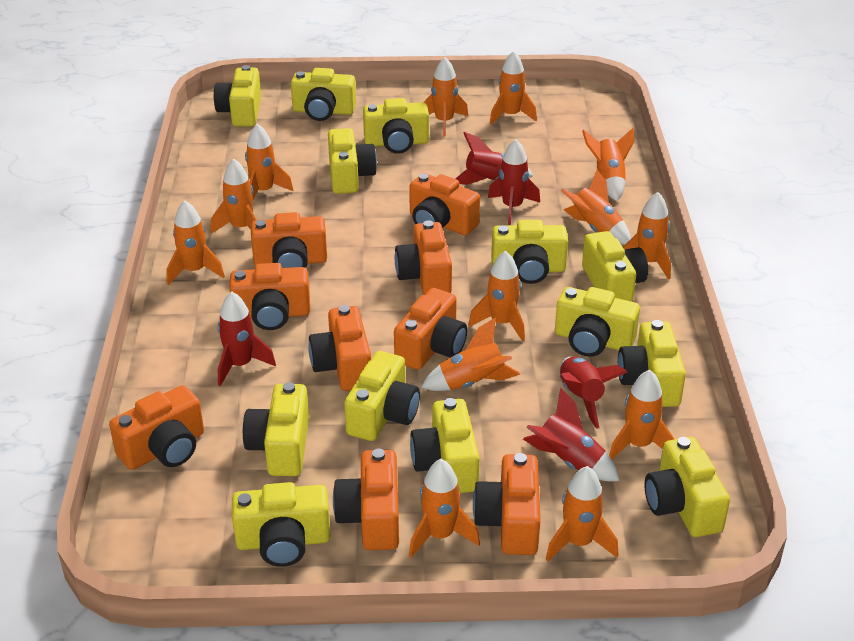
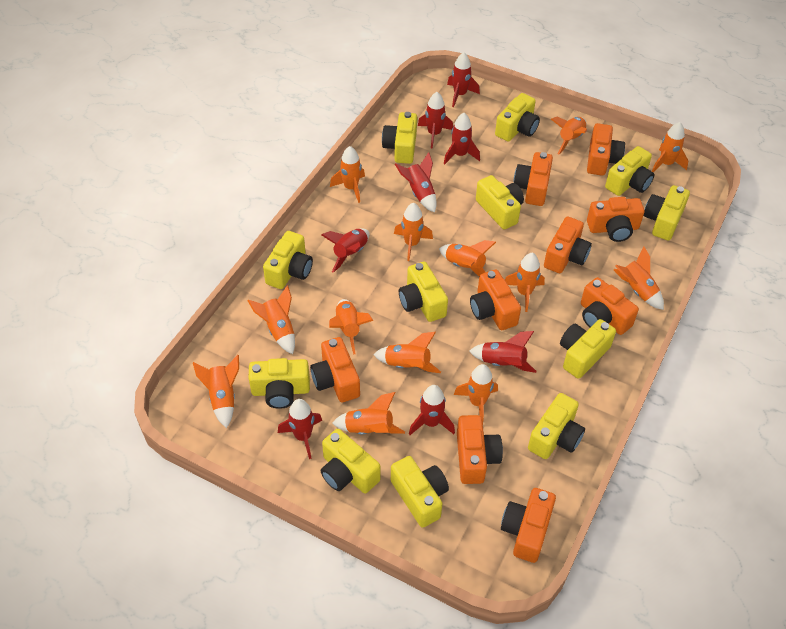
red rocket: 5 -> 8
yellow camera: 13 -> 12

